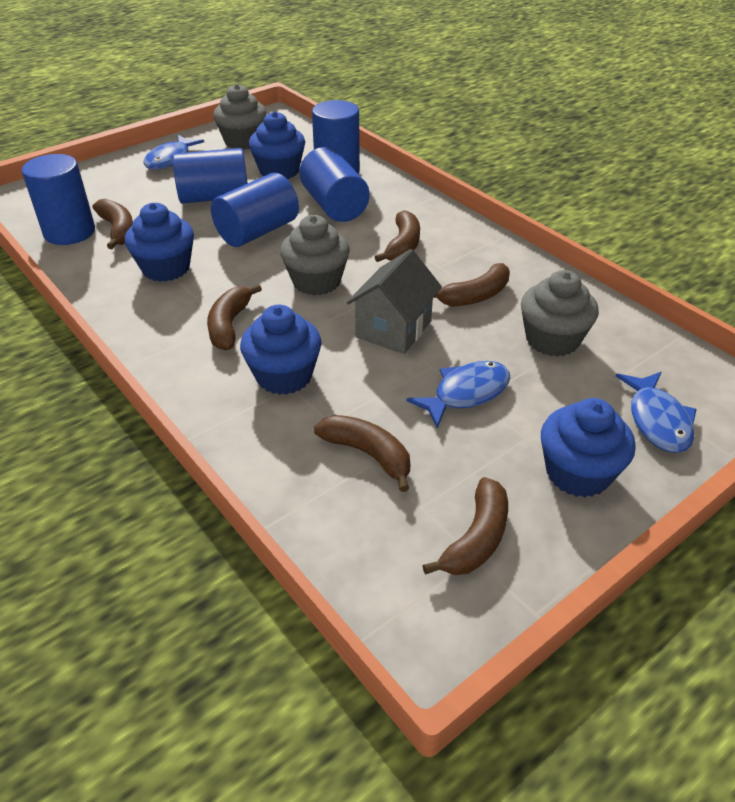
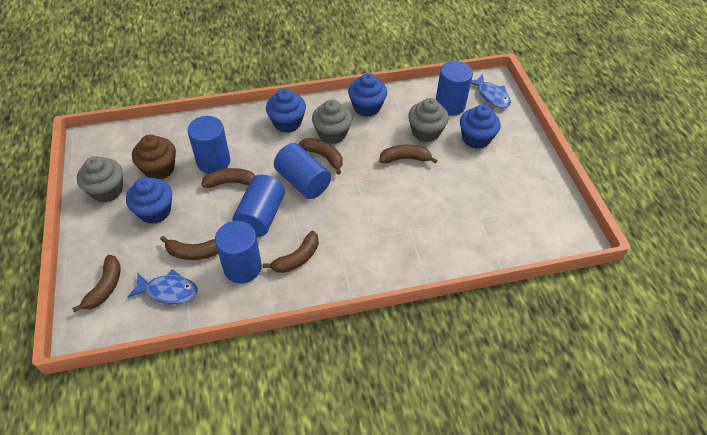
blue fish: 3 -> 2
brown cupcake: 0 -> 1
grey house: 1 -> 0

